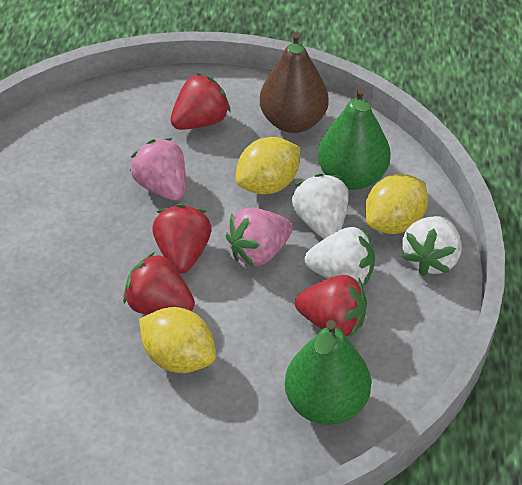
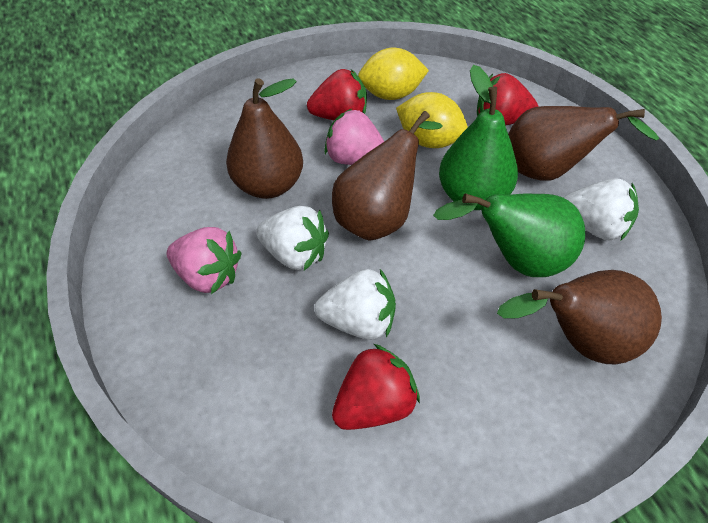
brown pear: 1 -> 4
red strawberry: 4 -> 3
yellow lemon: 3 -> 2

